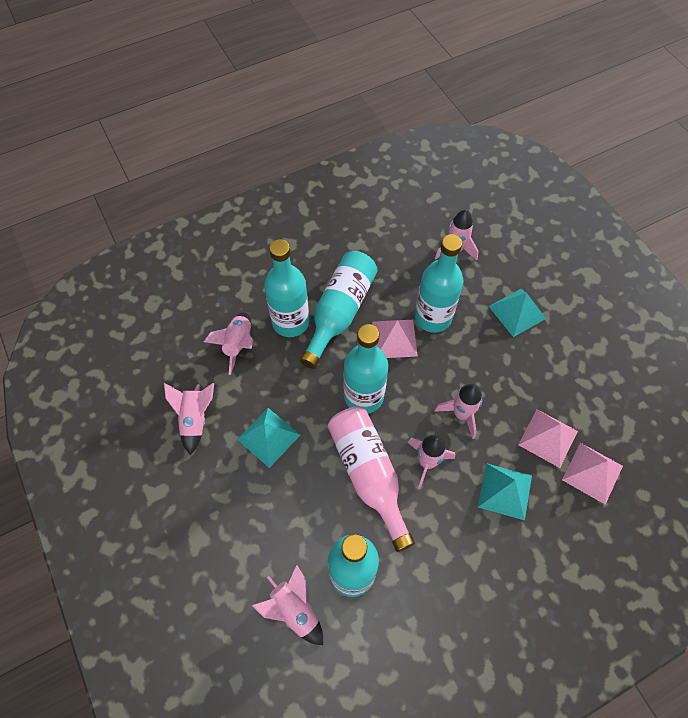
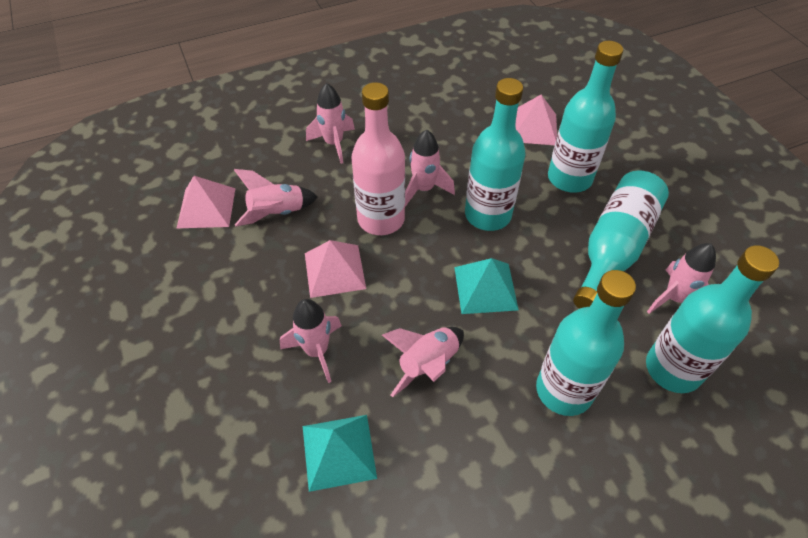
turquoise pyramid: 3 -> 2

